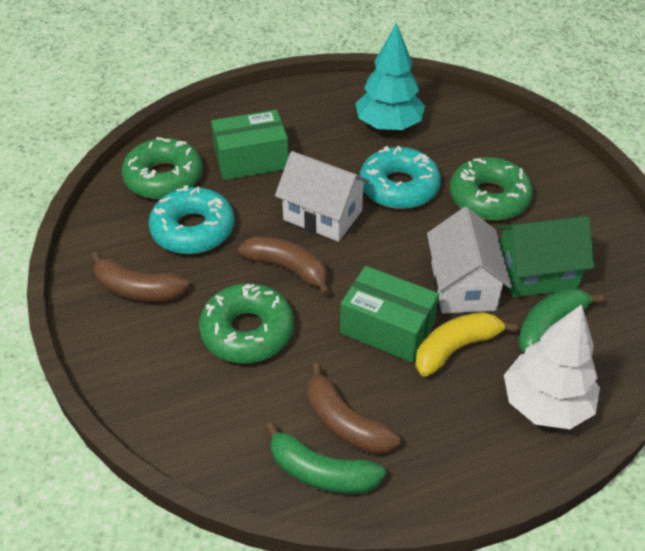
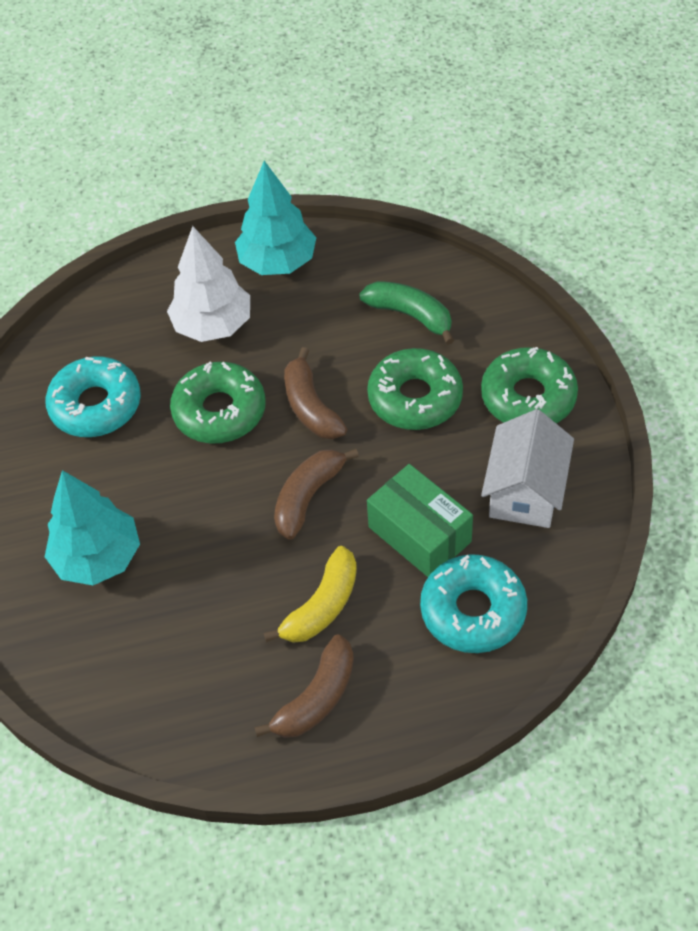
green banana: 2 -> 1
green box: 2 -> 1
green house: 1 -> 0
turquoise tree: 1 -> 2
white house: 2 -> 1

